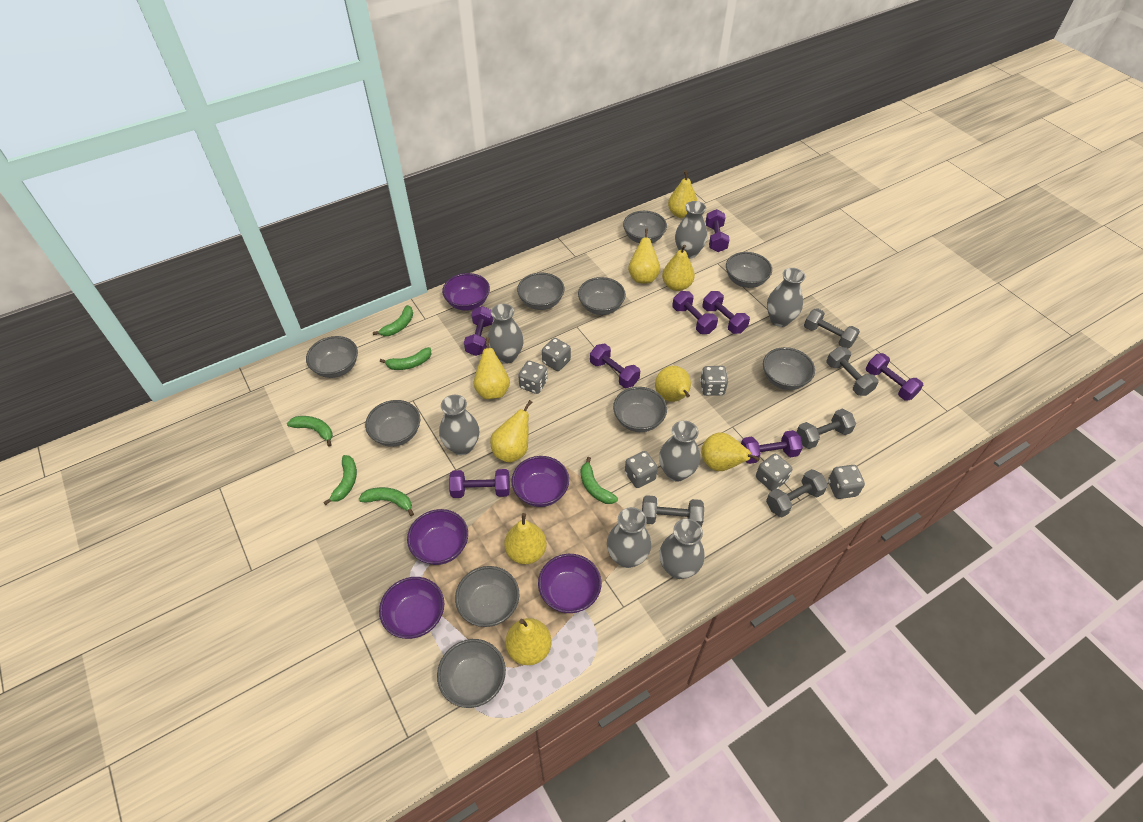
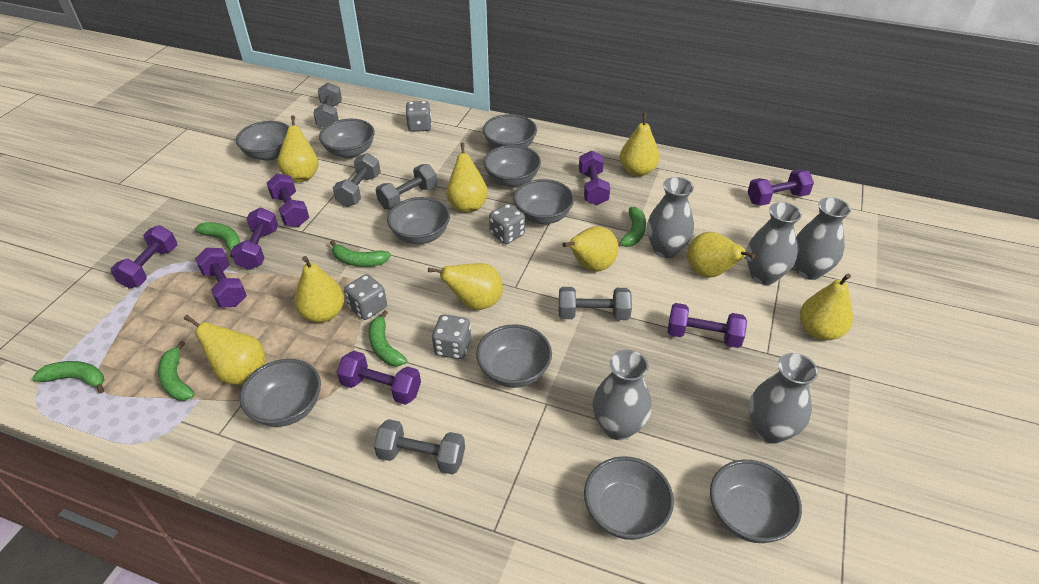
grey dice: 6 -> 4
grey vase: 7 -> 5
purple bowl: 5 -> 0

